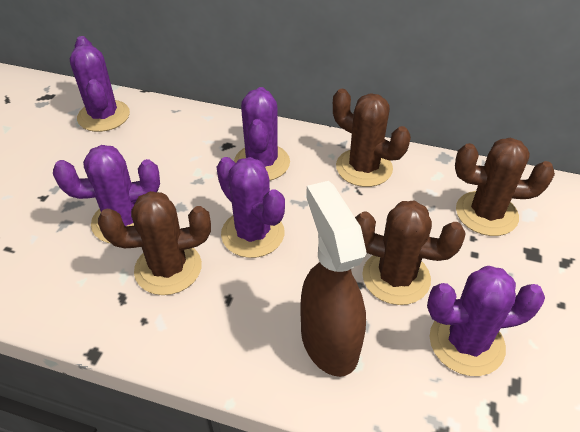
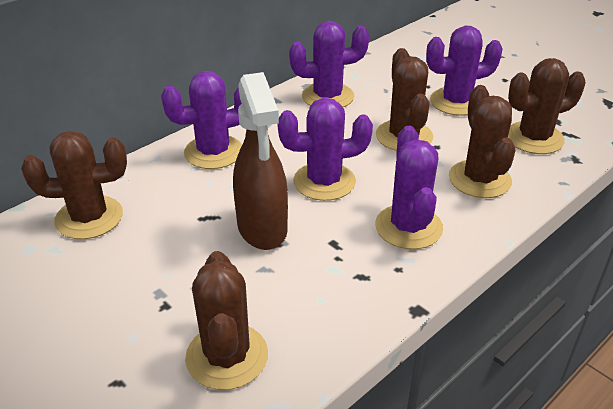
brown cactus: 4 -> 5

